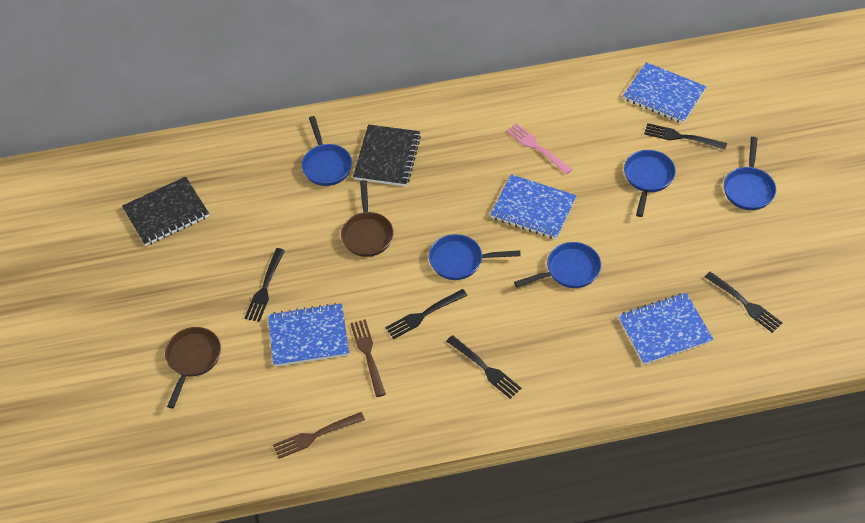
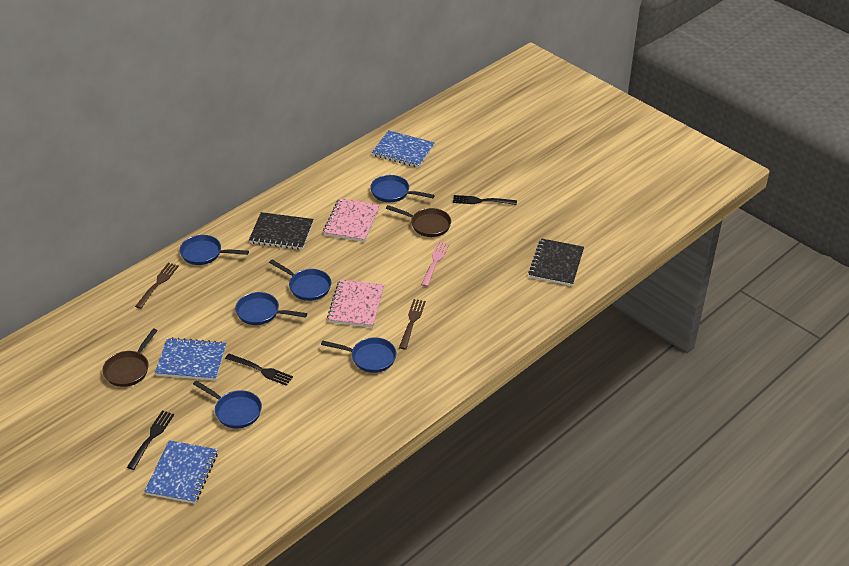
black fork: 5 -> 3
blue notebook: 4 -> 3
blue pan: 5 -> 6
pink notebook: 0 -> 2

